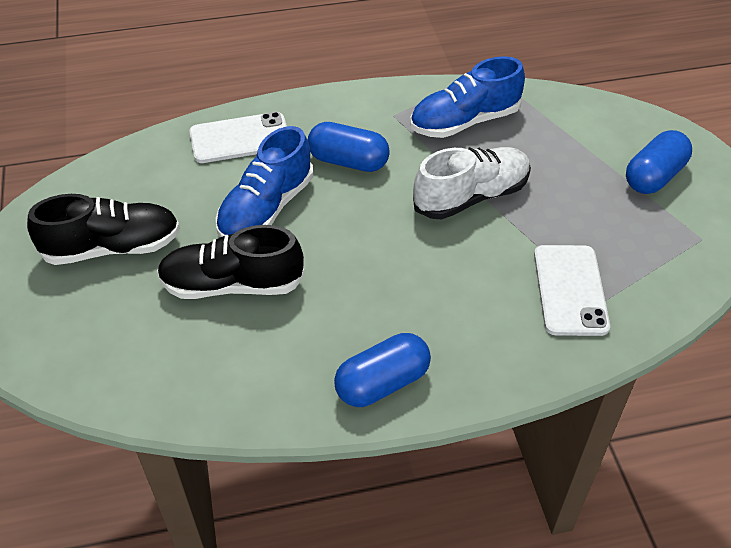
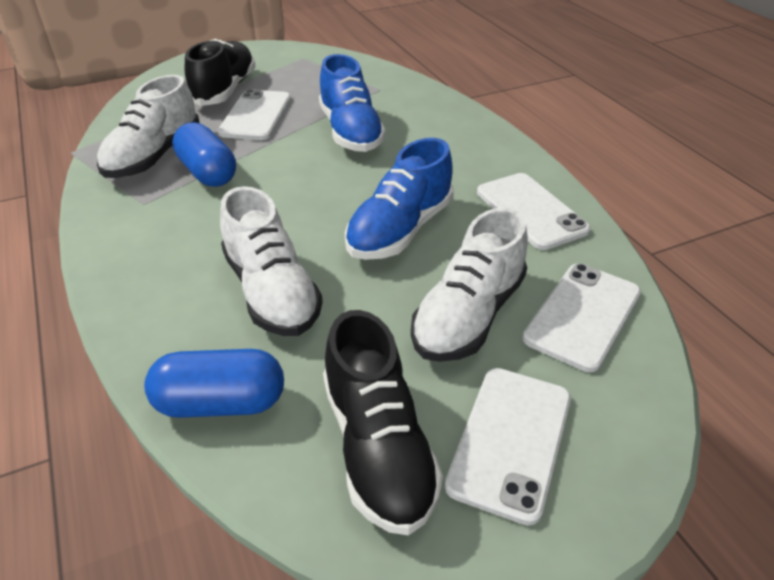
blue capsule: 3 -> 2
white phone: 2 -> 4
white shoe: 1 -> 3

